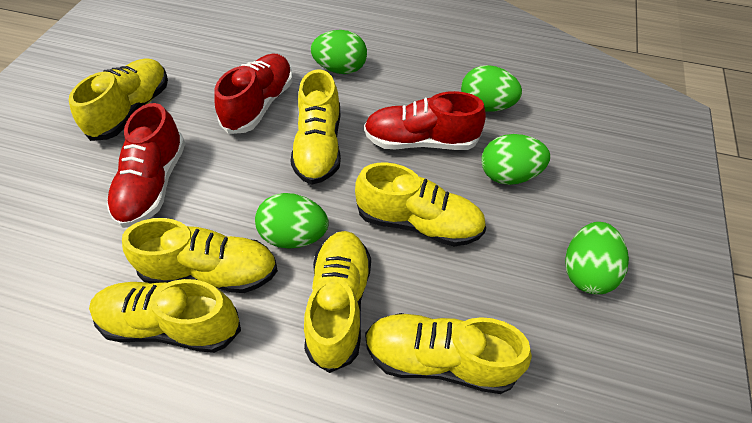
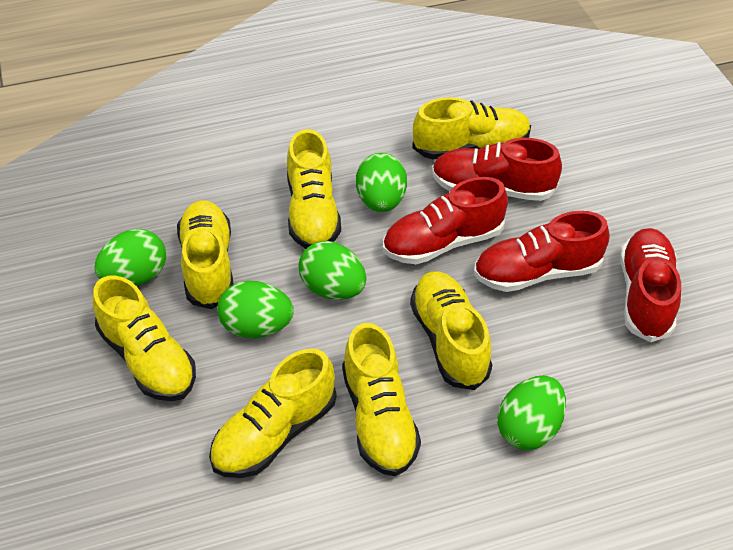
red shoe: 3 -> 4

